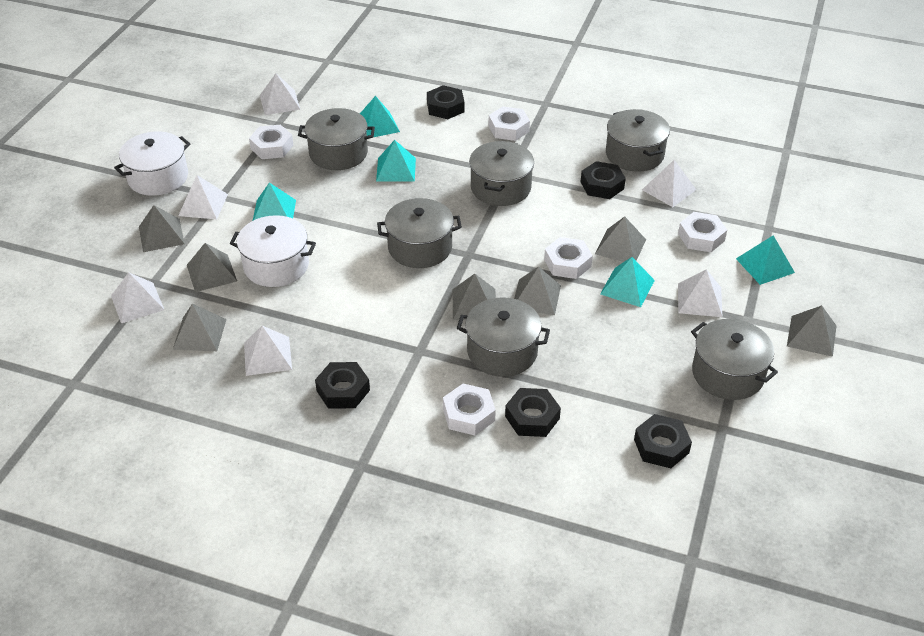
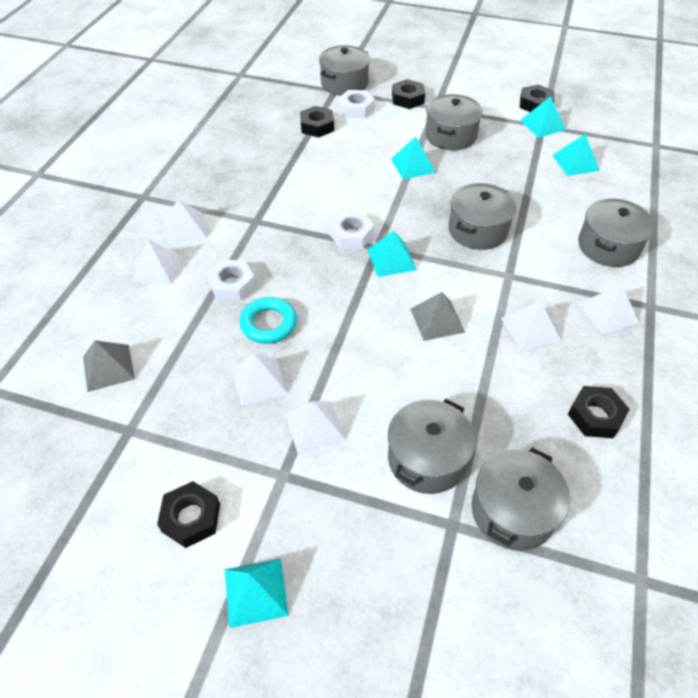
grey pyramid: 7 -> 2
turquoise ring: 0 -> 1
white nut: 5 -> 3
white pot: 2 -> 0

